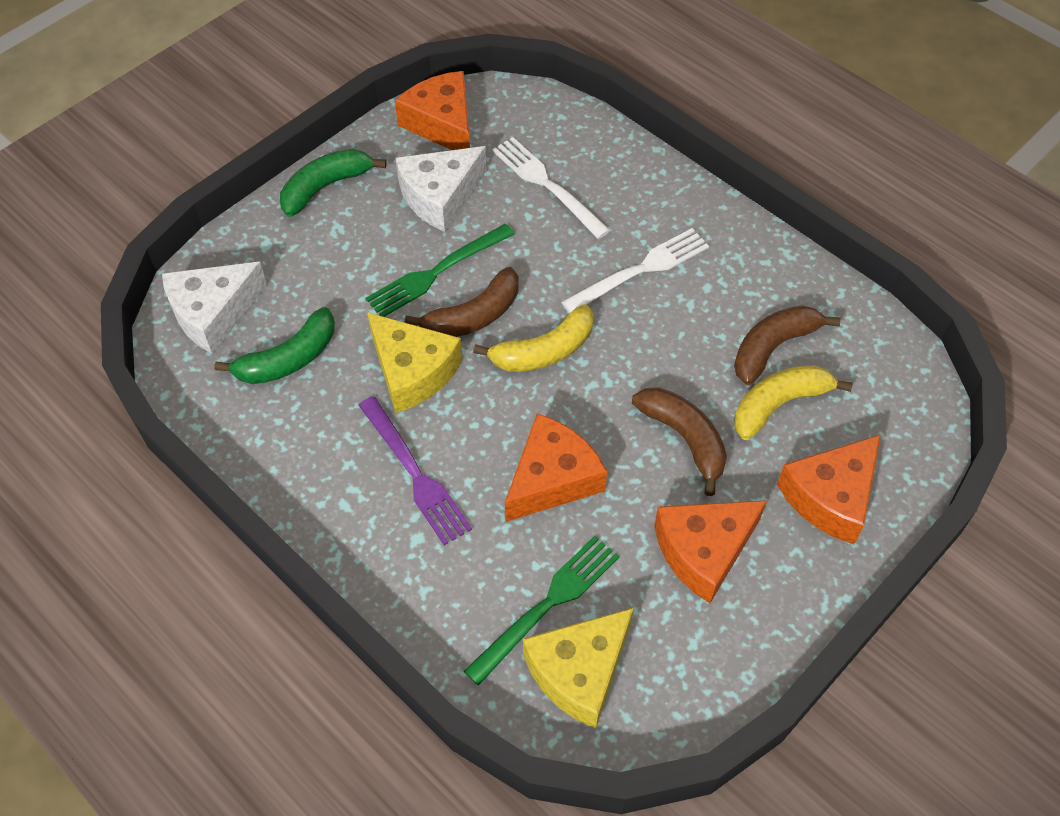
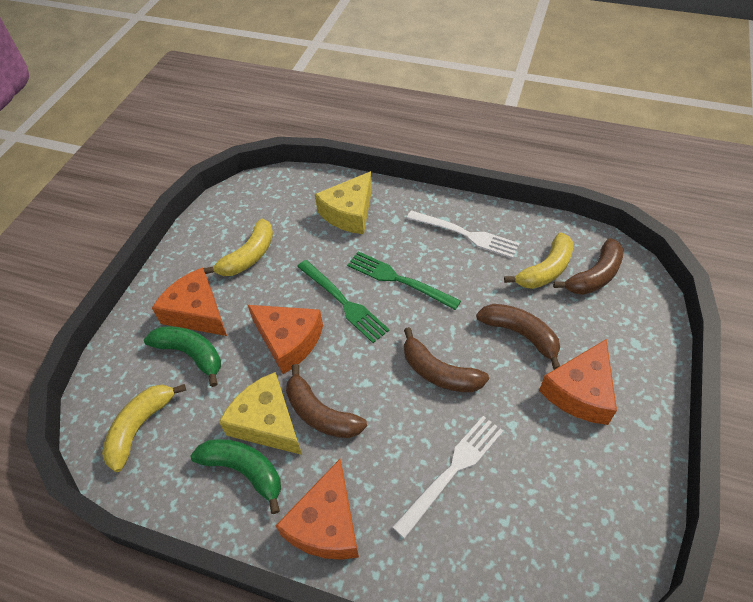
brown banana: 3 -> 4
purple fork: 1 -> 0
white cheese: 2 -> 0
yellow banana: 2 -> 3

